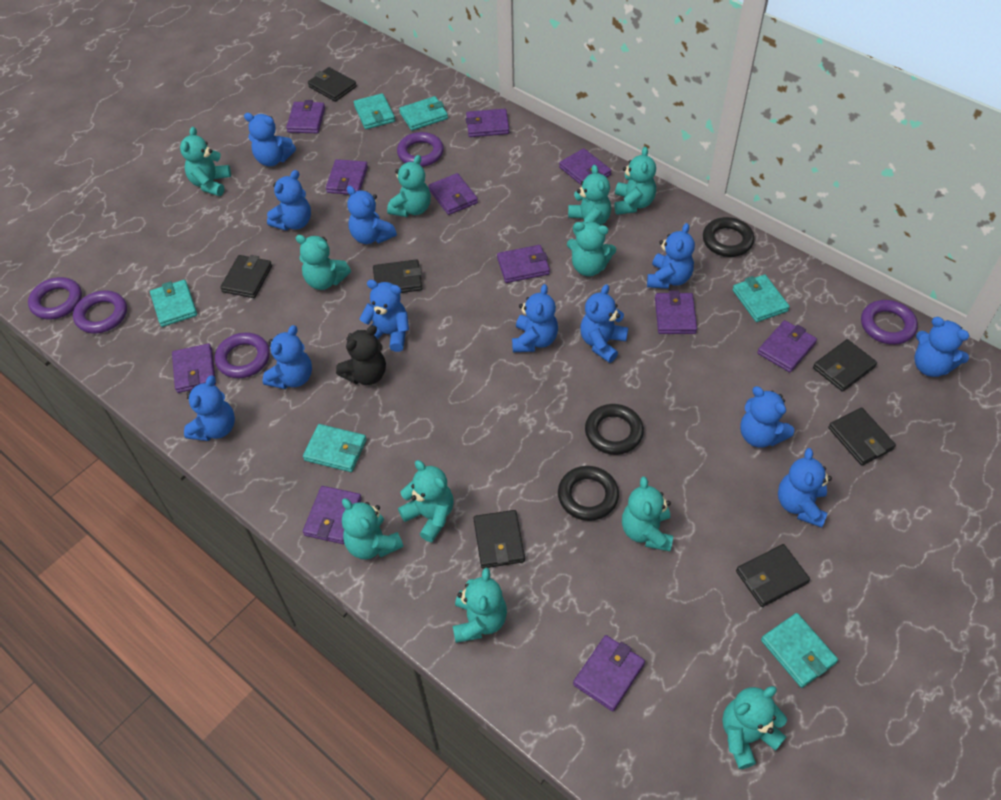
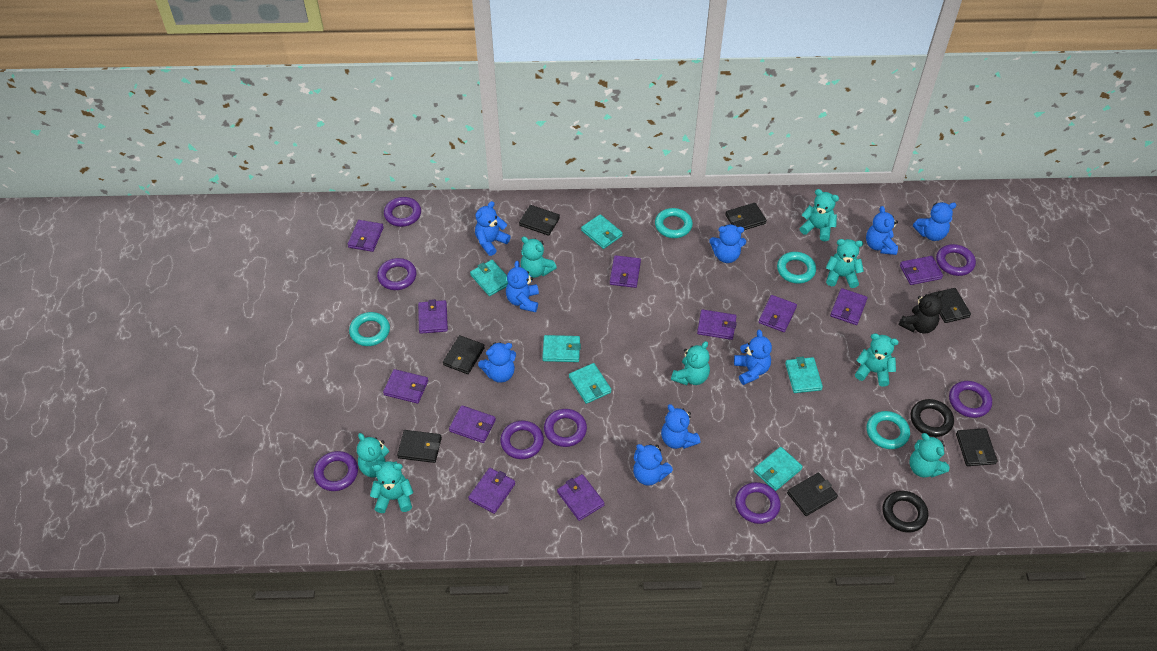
black ring: 3 -> 2
blue teddy bear: 12 -> 9
purple ring: 5 -> 8
turquoise ring: 0 -> 4
turquoise teddy bear: 11 -> 8

